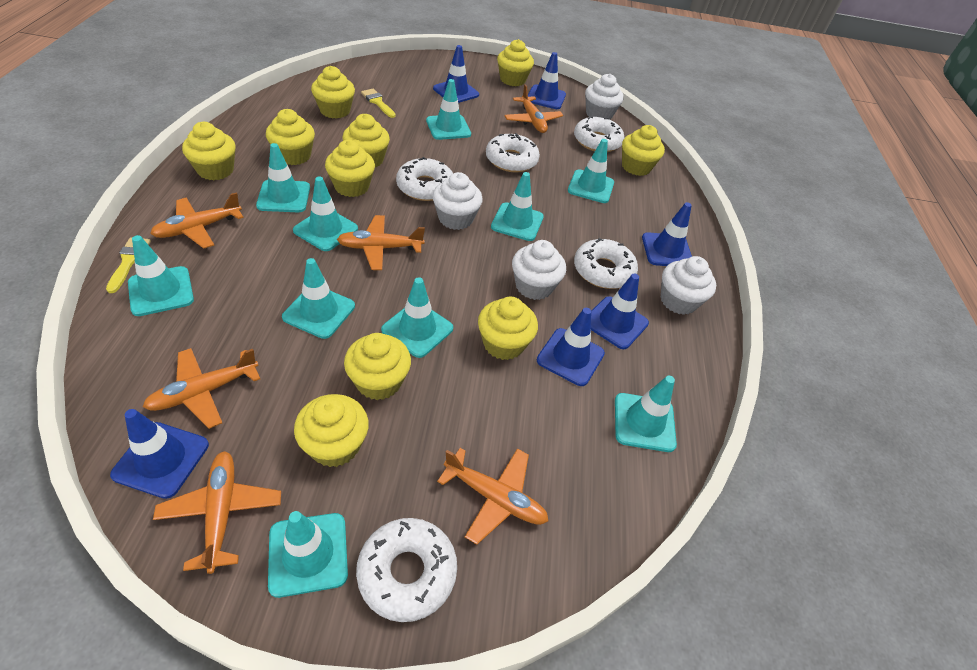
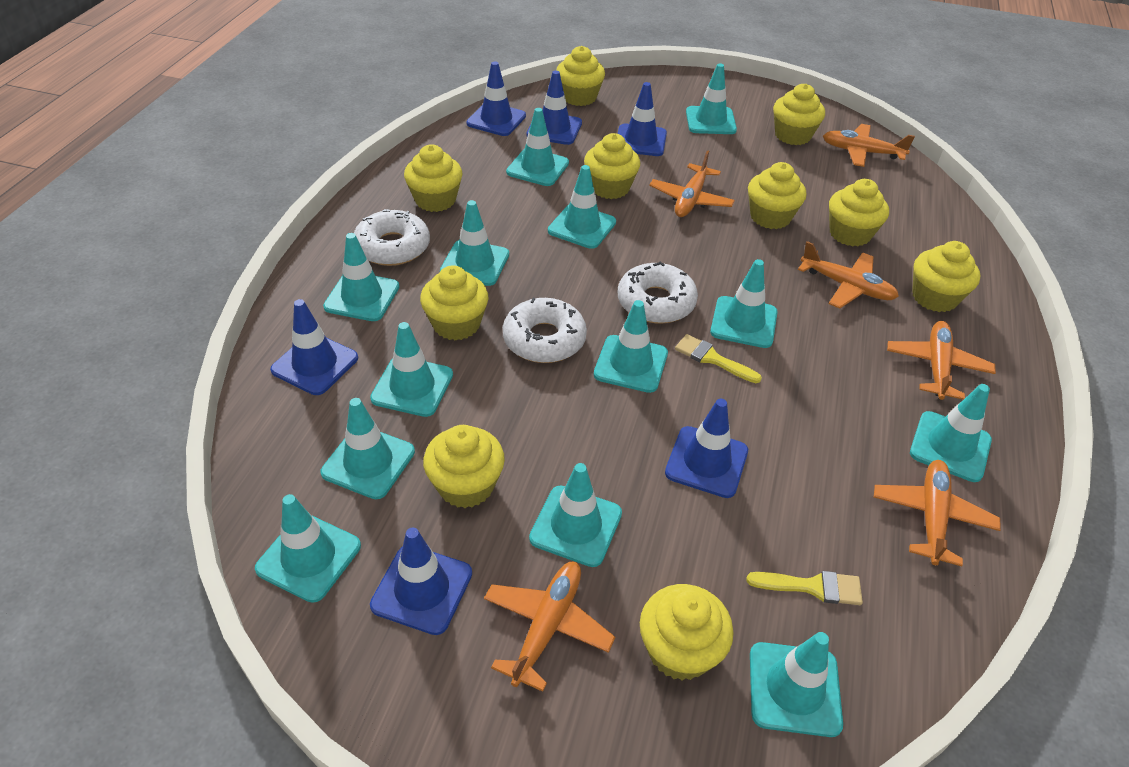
turquoise traffic cone: 10 -> 13
white cupcake: 4 -> 0
white donut: 5 -> 3

